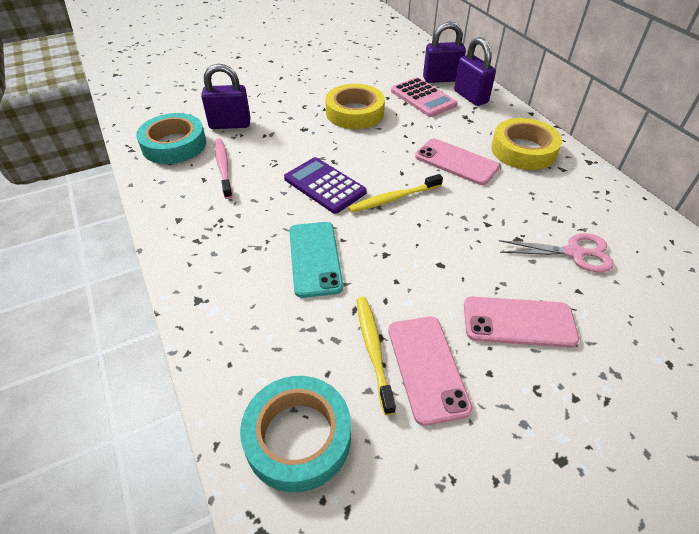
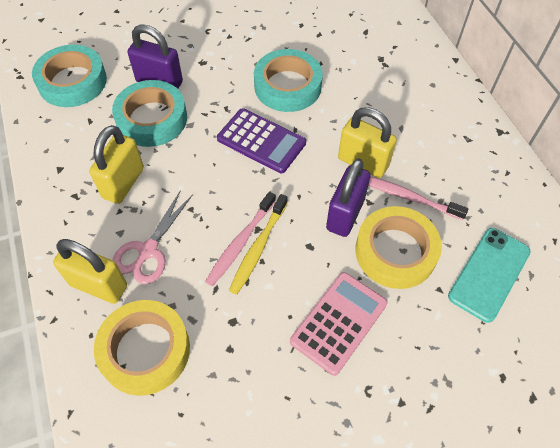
pink phone: 3 -> 0
pink toothbrush: 1 -> 2
purple padlock: 3 -> 2
turquoise tape: 2 -> 3
yellow padlock: 0 -> 3
yellow toothbrush: 2 -> 1

